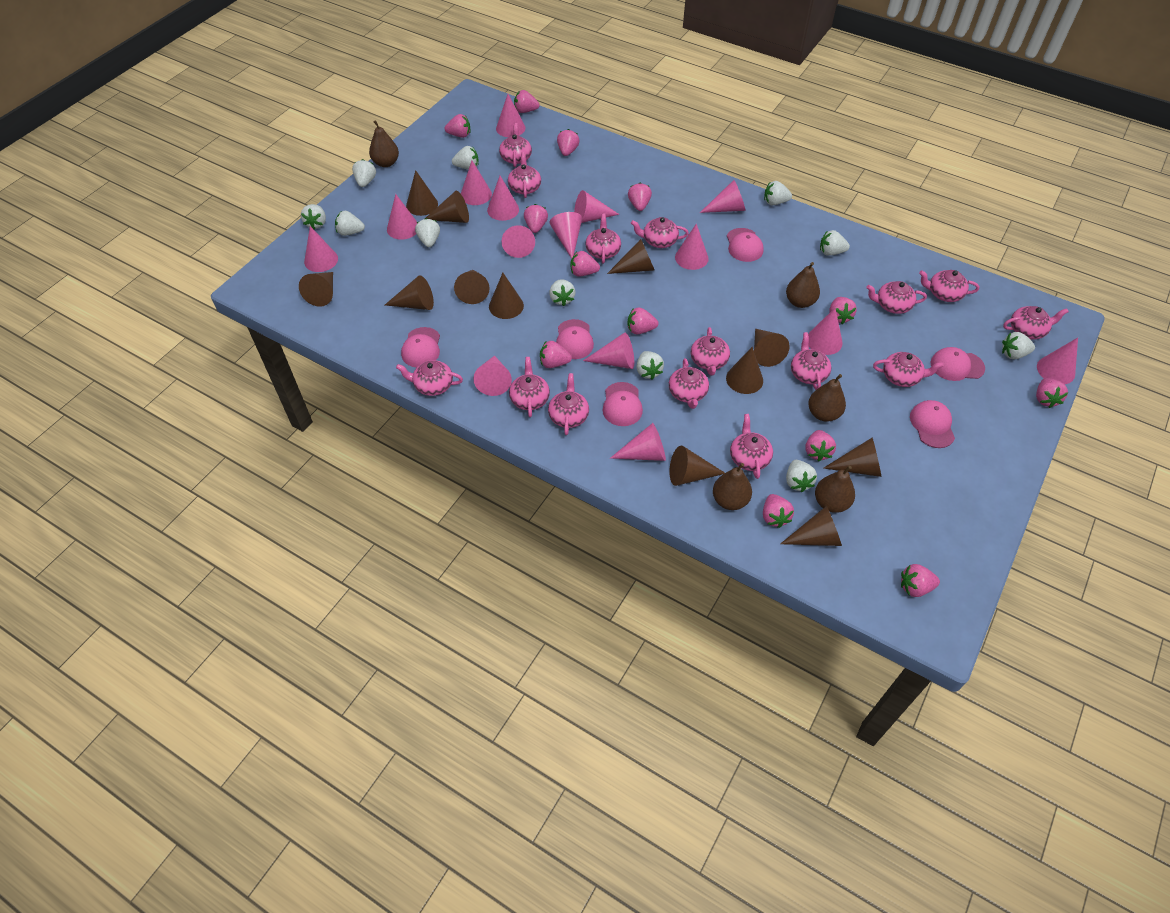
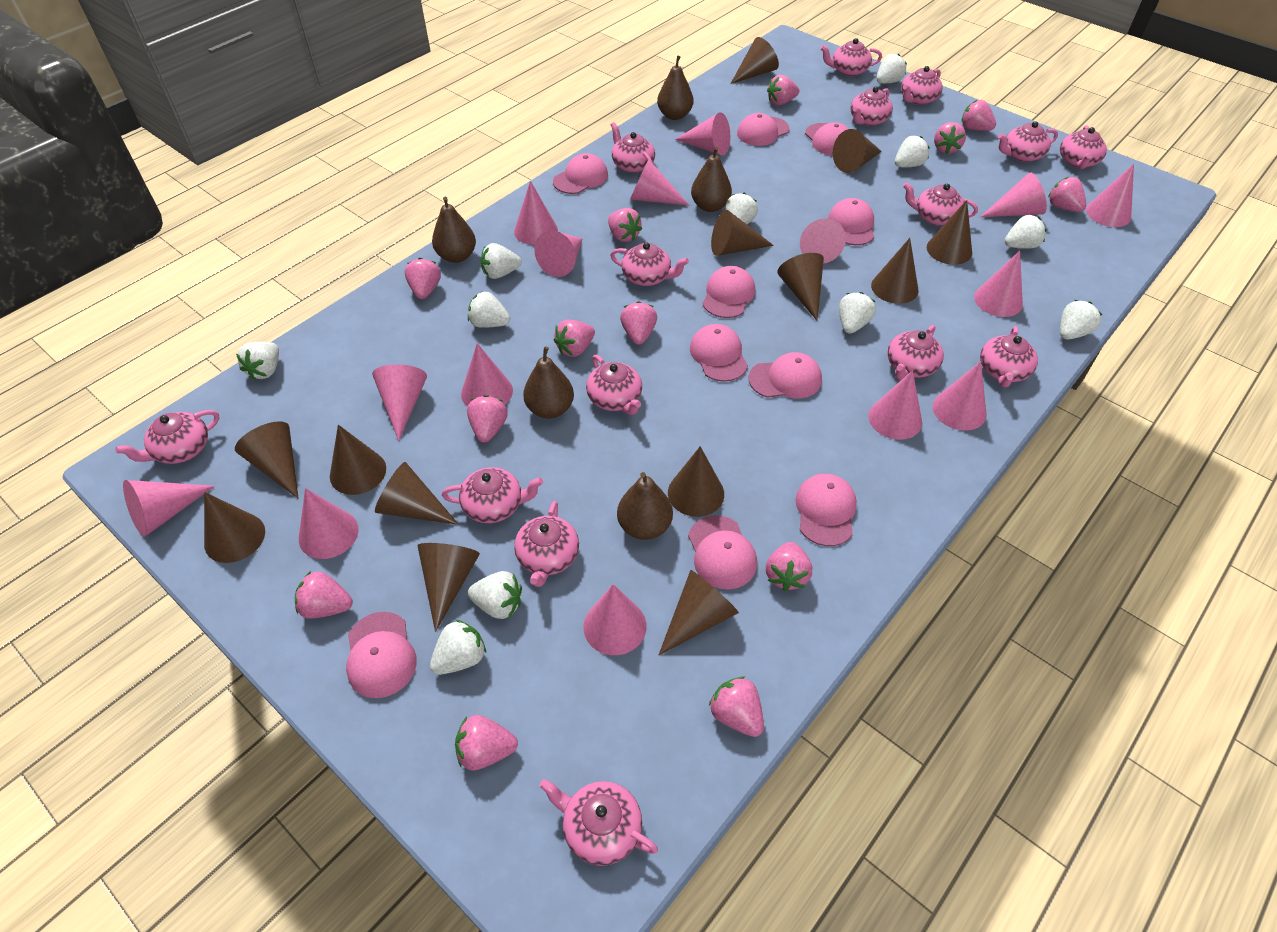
brown cone: 12 -> 13
pink cap: 6 -> 10

